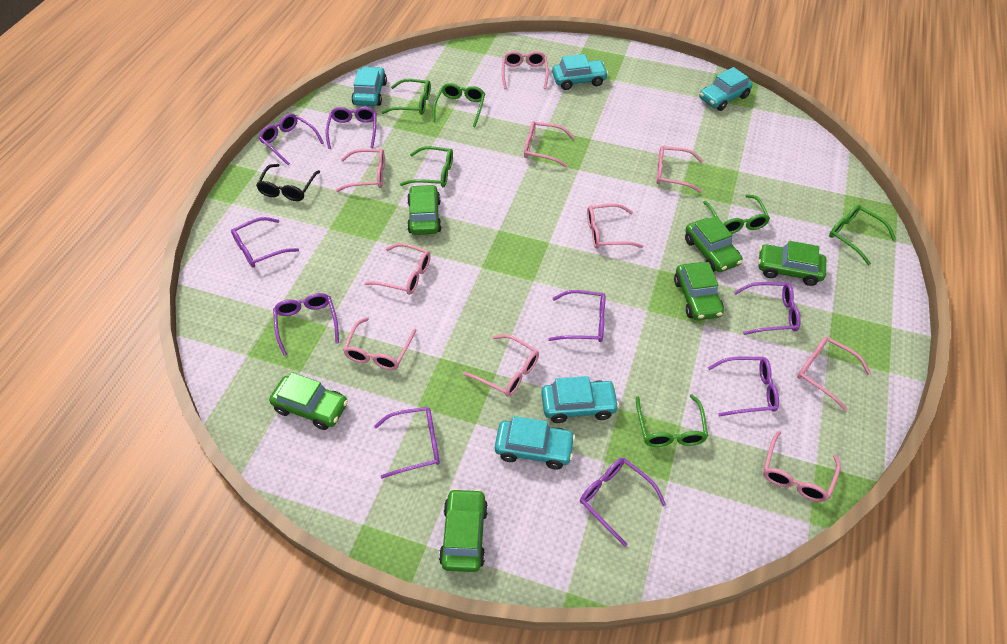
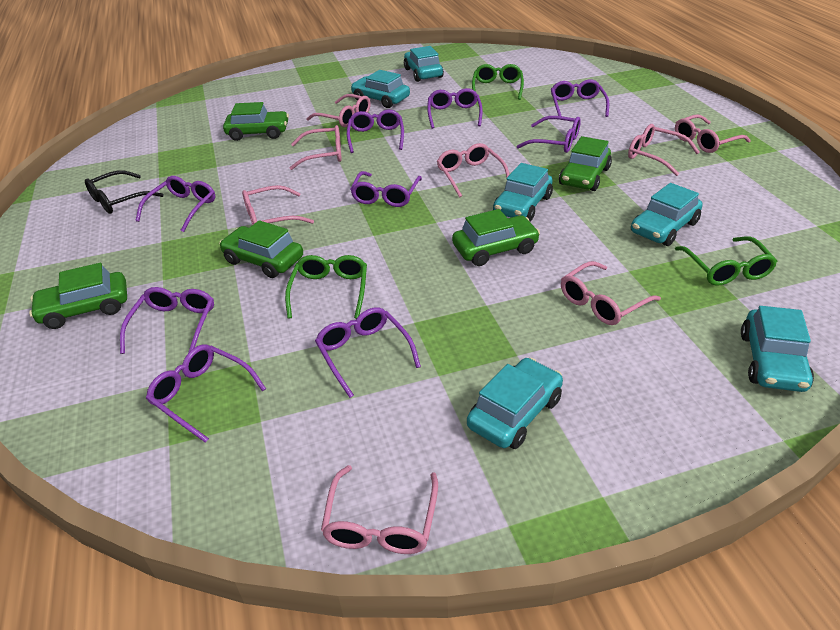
green car: 6 -> 5
green glasses: 6 -> 3
pink glasses: 10 -> 8
turquoise car: 5 -> 6

